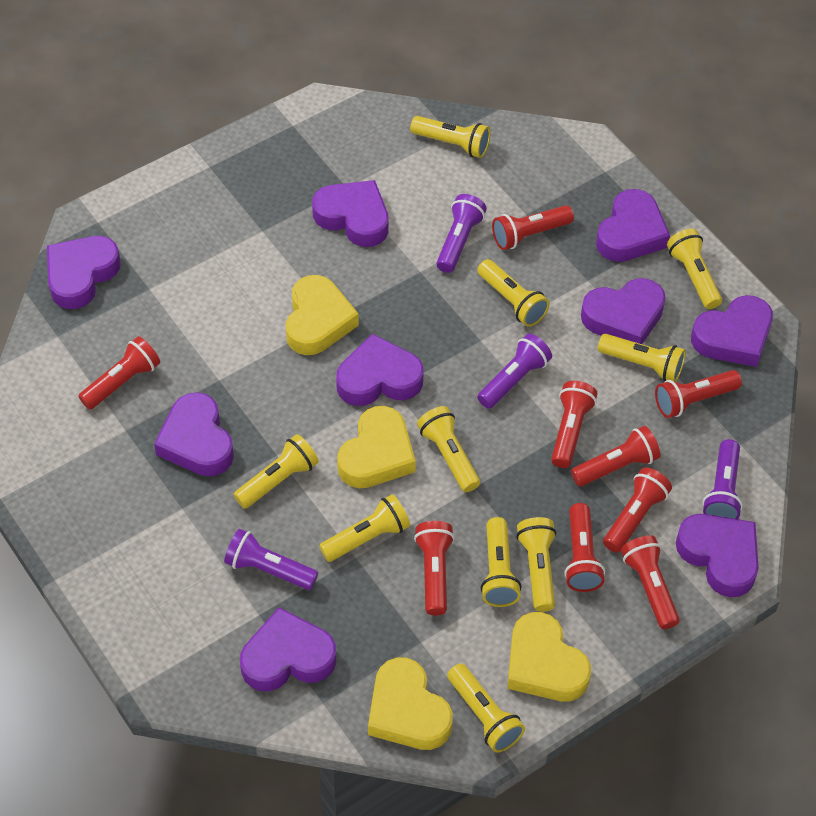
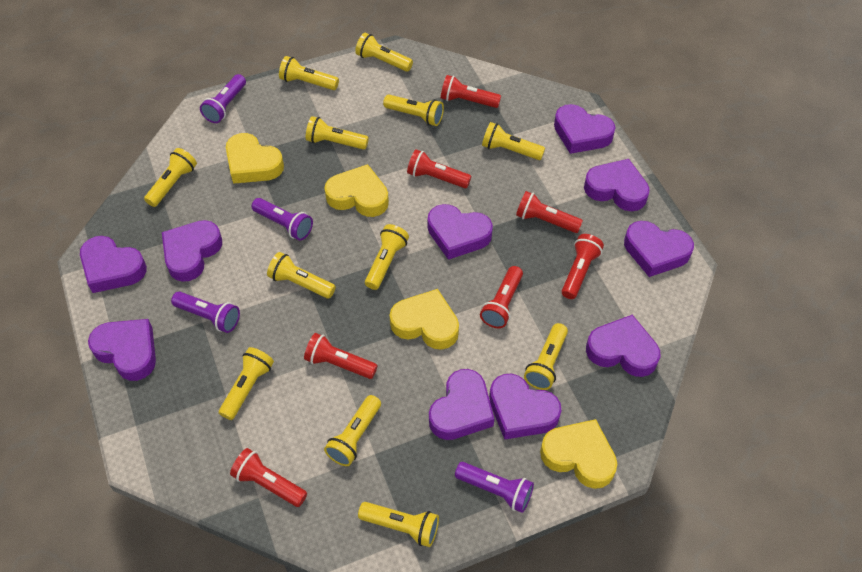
purple heart: 9 -> 10
red flashlight: 9 -> 7
yellow flashlight: 10 -> 12

